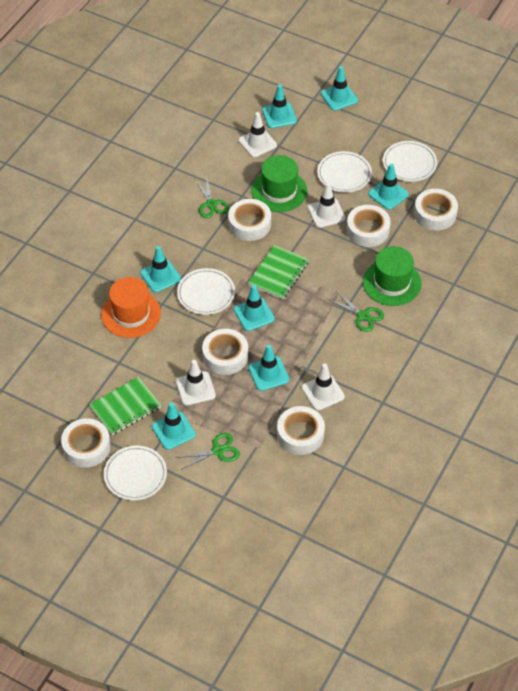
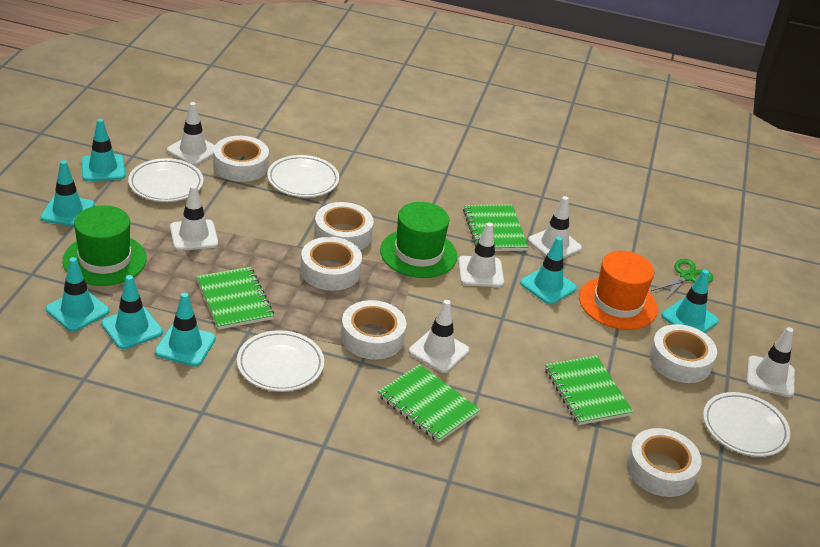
green notebook: 2 -> 4
green scissors: 3 -> 1
white traffic cone: 4 -> 6

